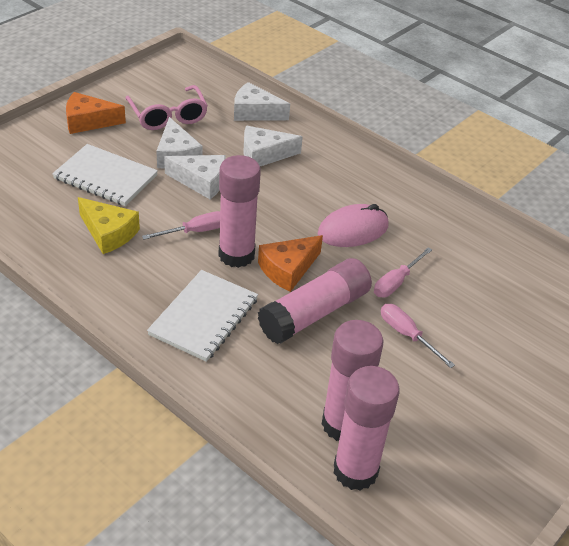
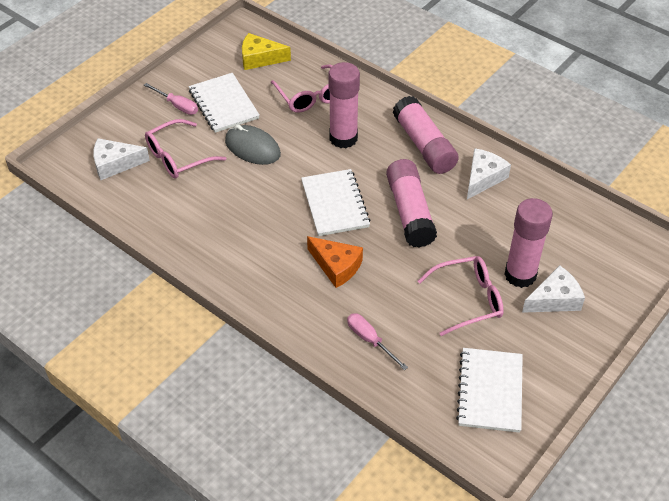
grey mouse: 0 -> 1
orange cheese: 2 -> 1
pink glasses: 1 -> 3
pink mouse: 1 -> 0
pink screwdriver: 3 -> 2
white cheese: 4 -> 3
white notebook: 2 -> 3

